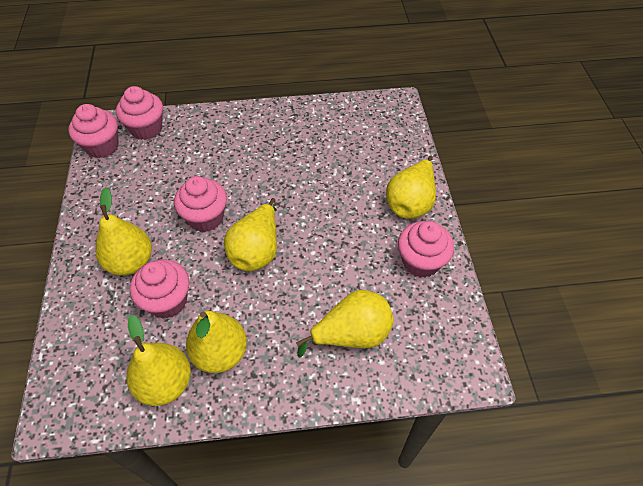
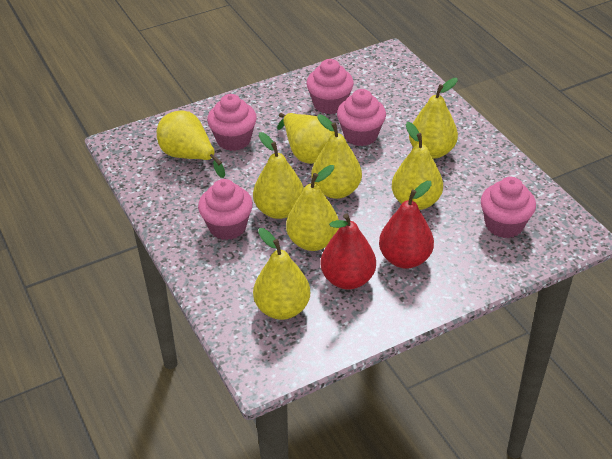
red pear: 0 -> 2
yellow pear: 6 -> 8

